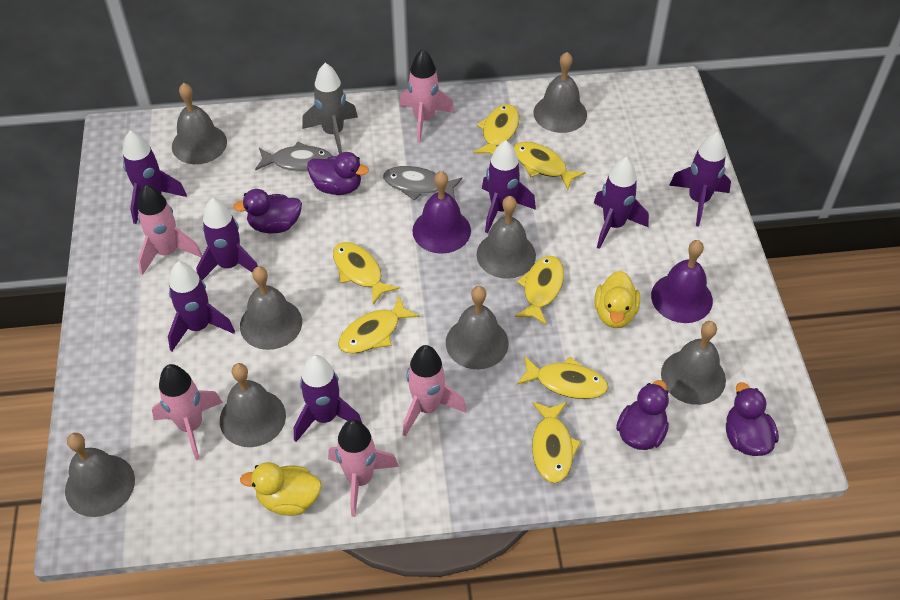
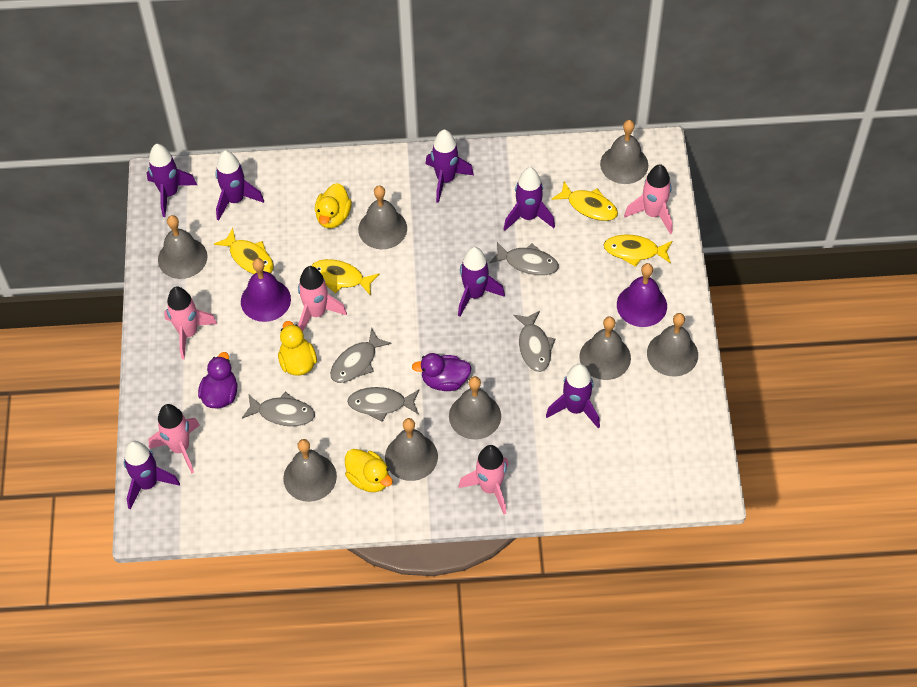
grey fish: 2 -> 5
grey rocket: 1 -> 0
purple duck: 4 -> 2
yellow duck: 2 -> 3
yellow fish: 7 -> 4

